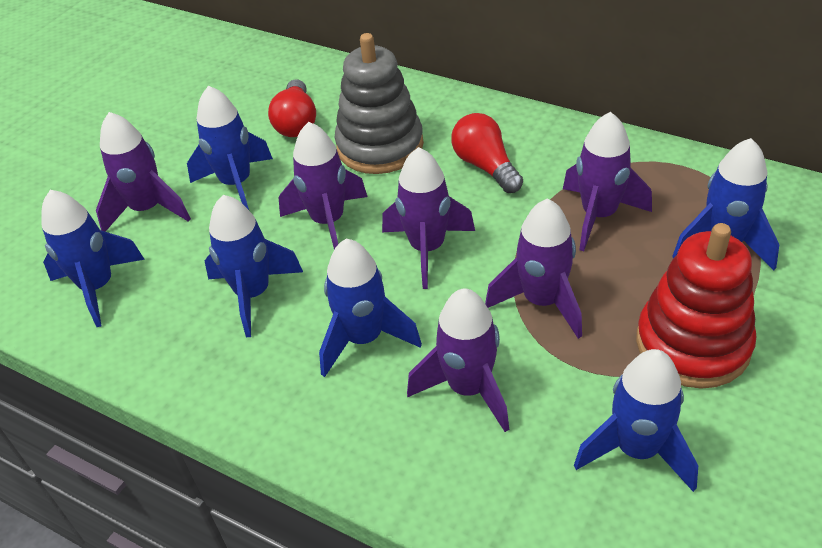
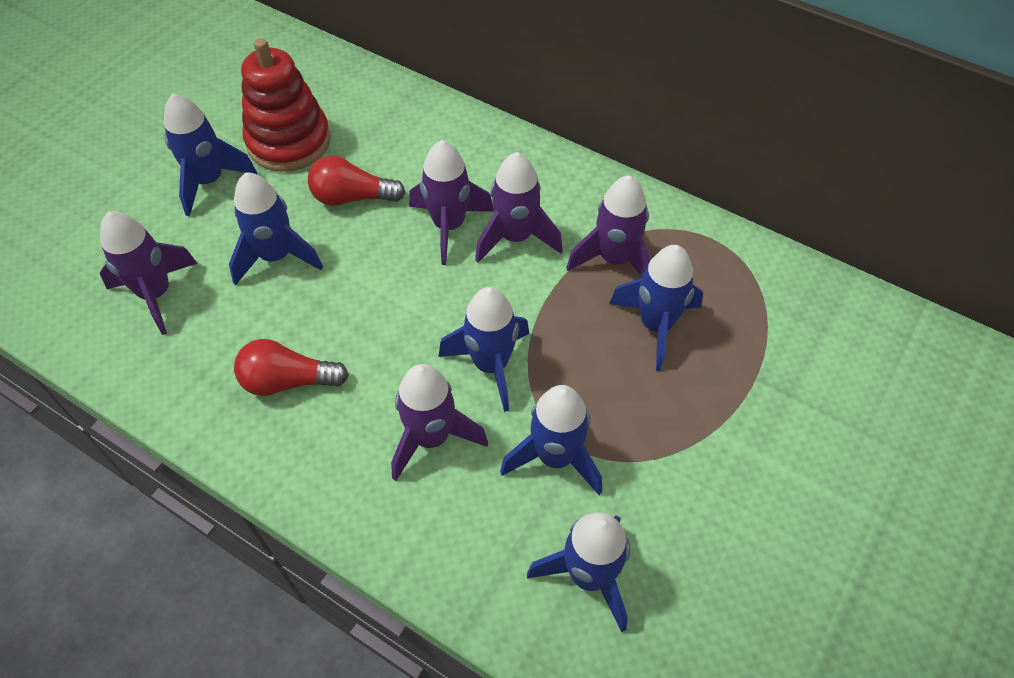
grey stacking toy: 1 -> 0
purple rocket: 6 -> 5

